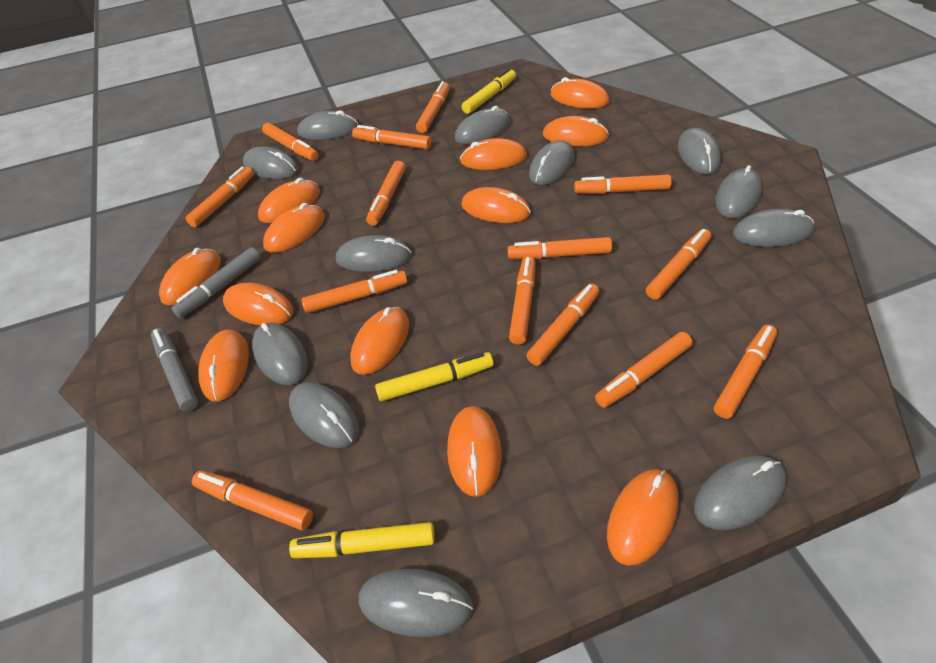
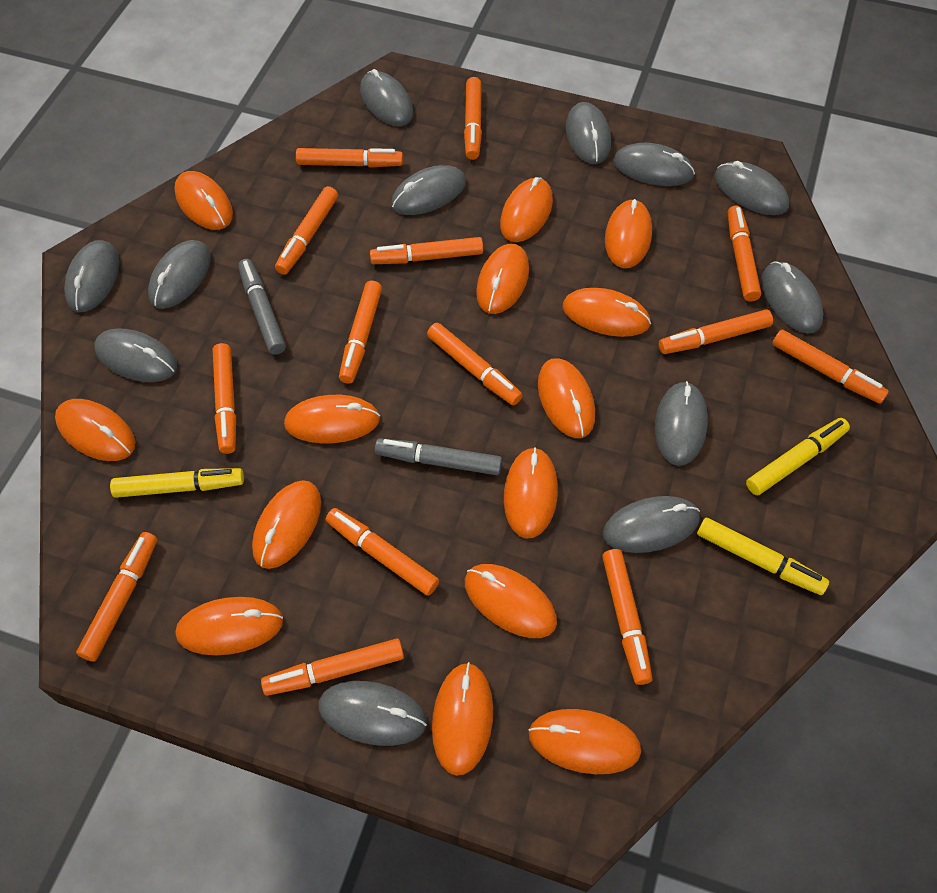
orange mouse: 12 -> 14

